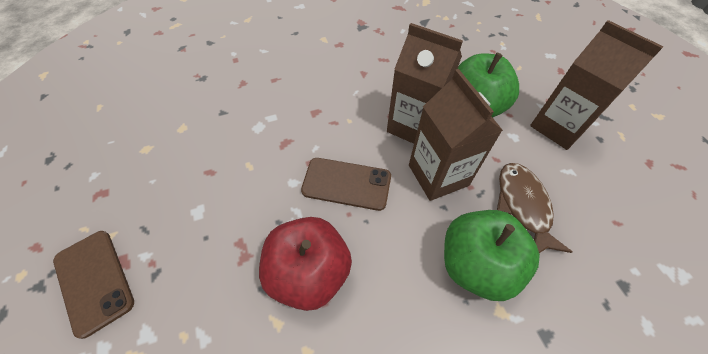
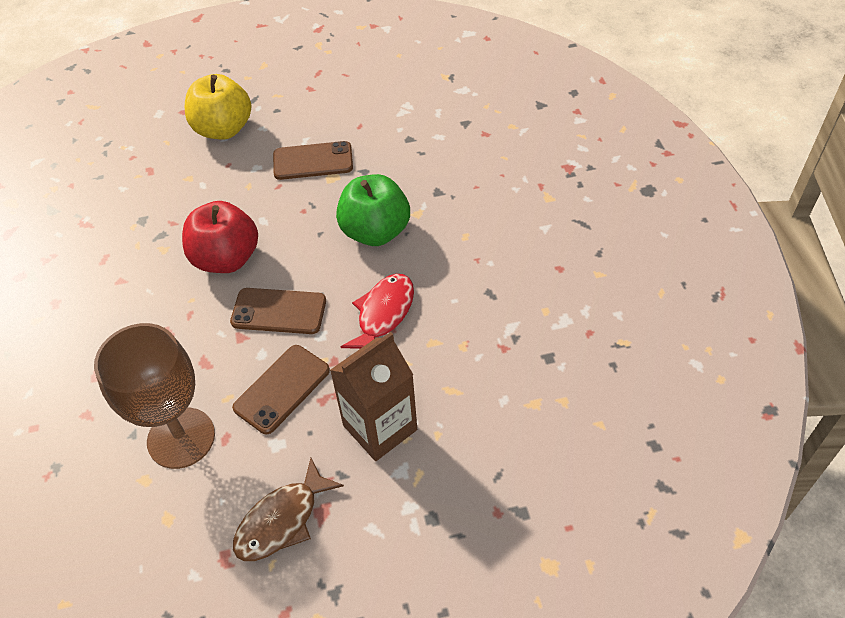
brown carton: 3 -> 1
brown goblet: 0 -> 1
brown phone: 2 -> 3
green apple: 2 -> 1
red fish: 0 -> 1
yellow apple: 0 -> 1

